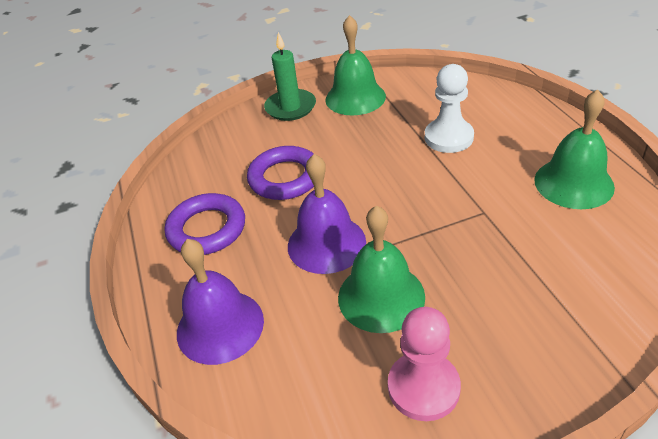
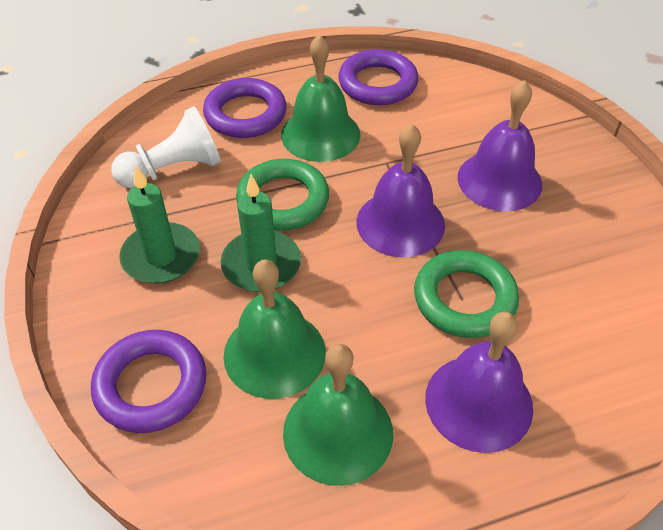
green candle: 1 -> 2
green ring: 0 -> 2
pink pawn: 1 -> 0
purple bell: 2 -> 3
purple ring: 2 -> 3

